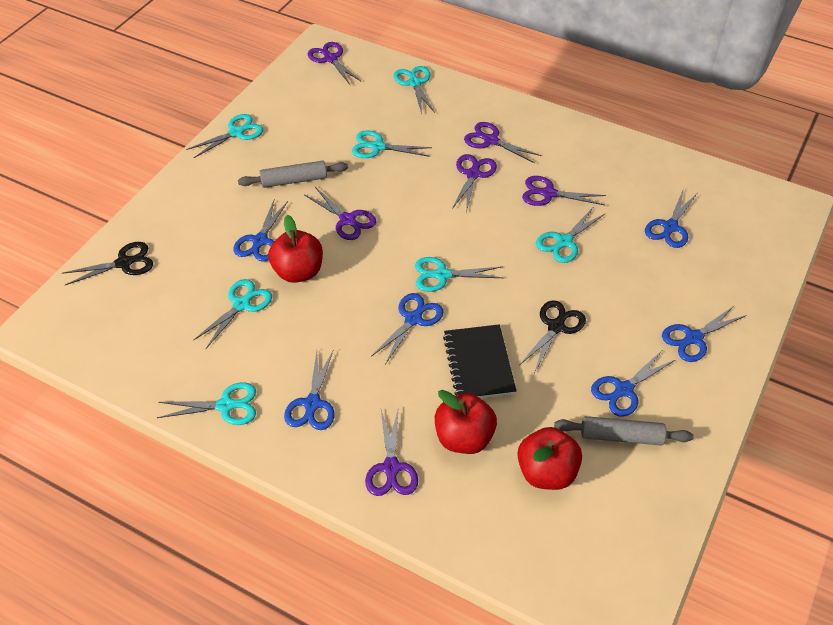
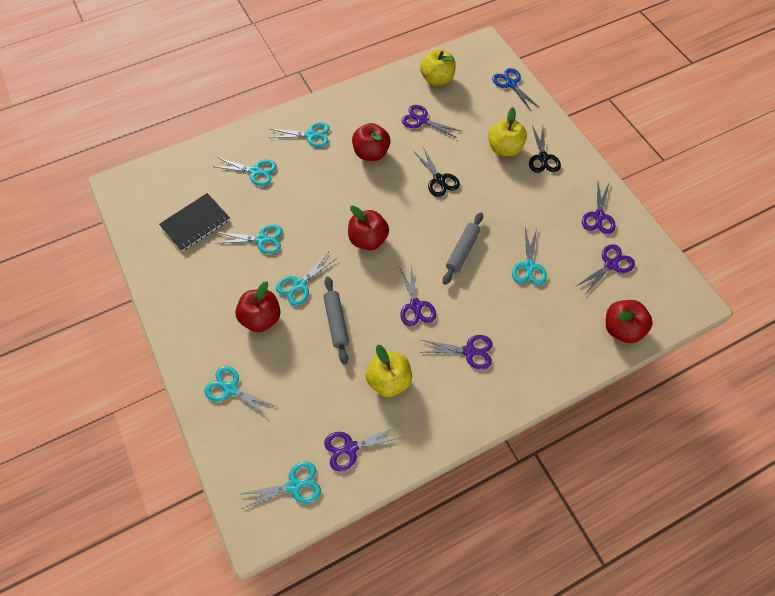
blue scissors: 6 -> 1
red apple: 3 -> 4
yellow apple: 0 -> 3

